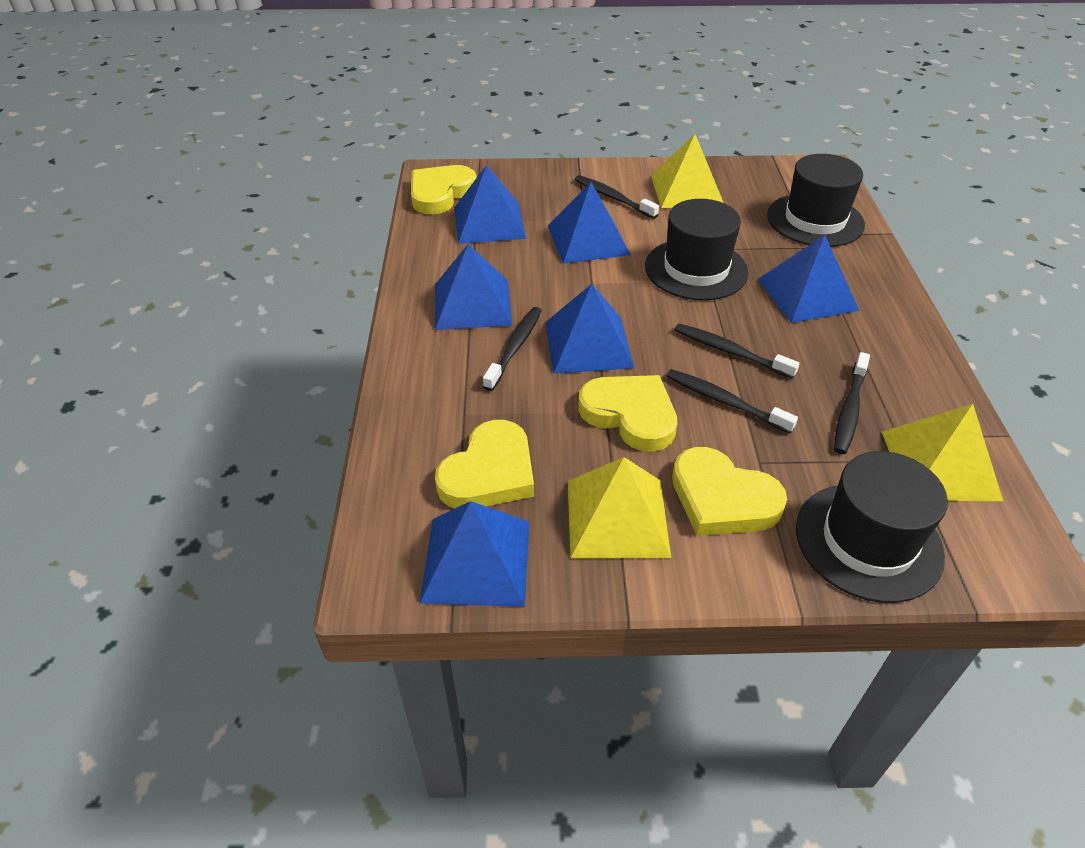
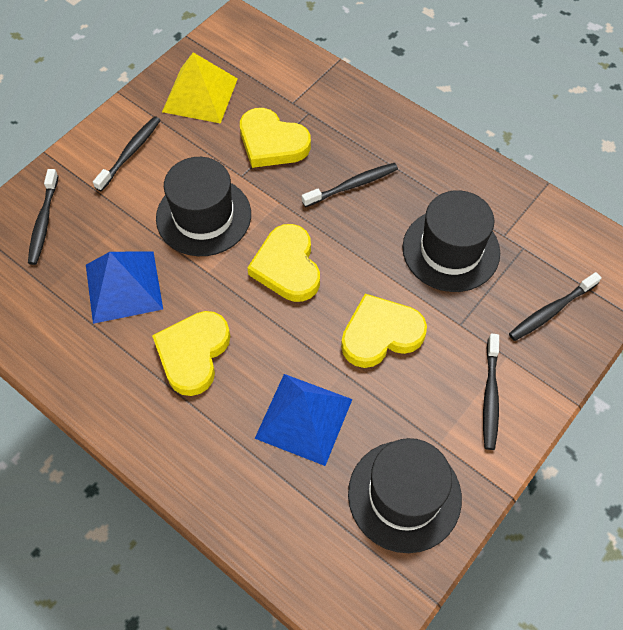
blue pyramid: 6 -> 2
yellow pyramid: 3 -> 1

